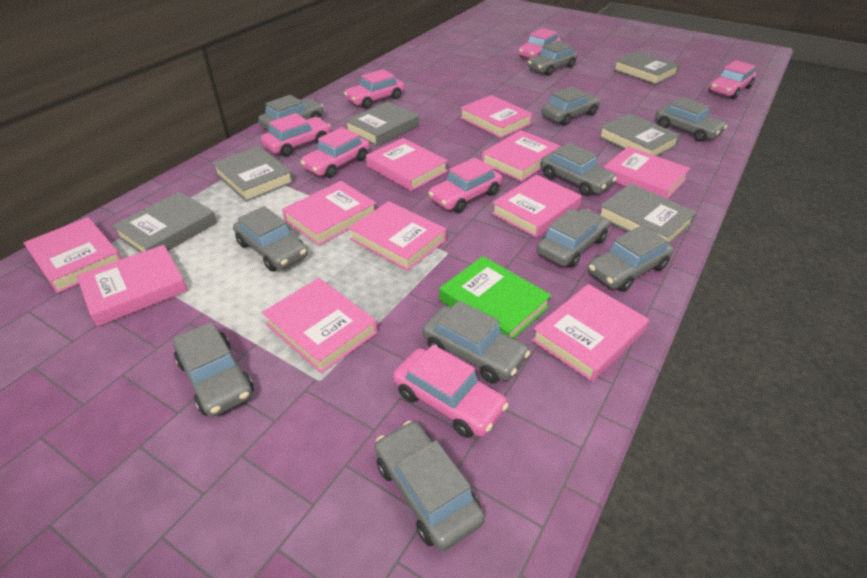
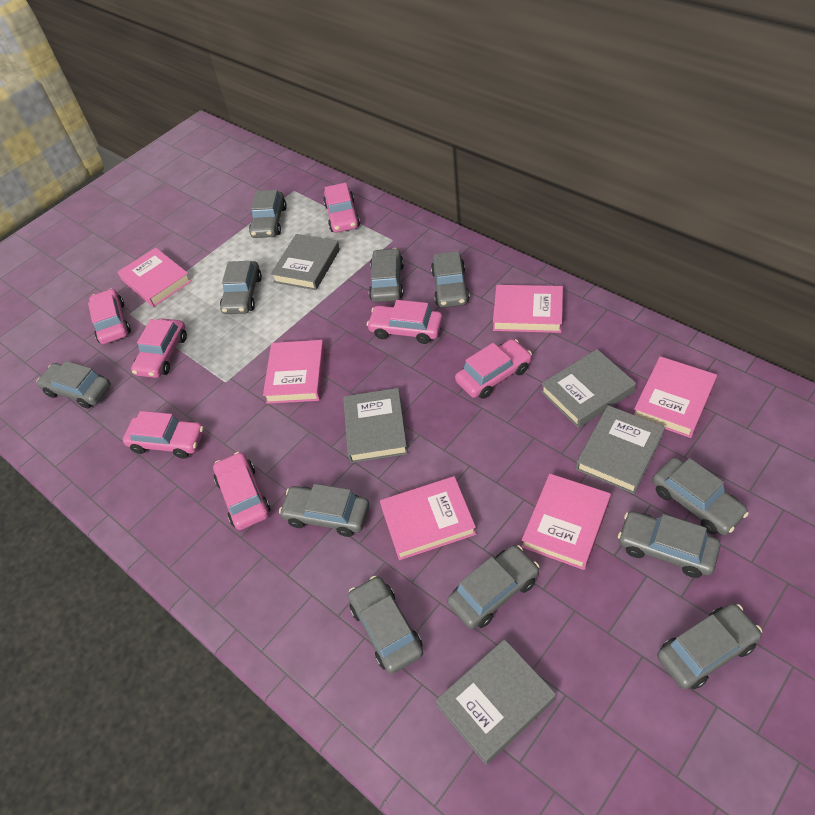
green book: 1 -> 0
grey book: 6 -> 5
pink book: 11 -> 6

